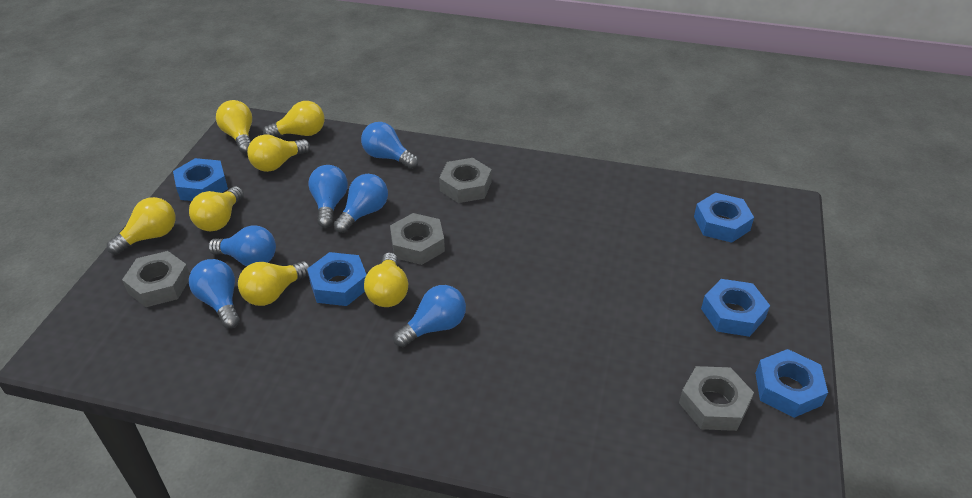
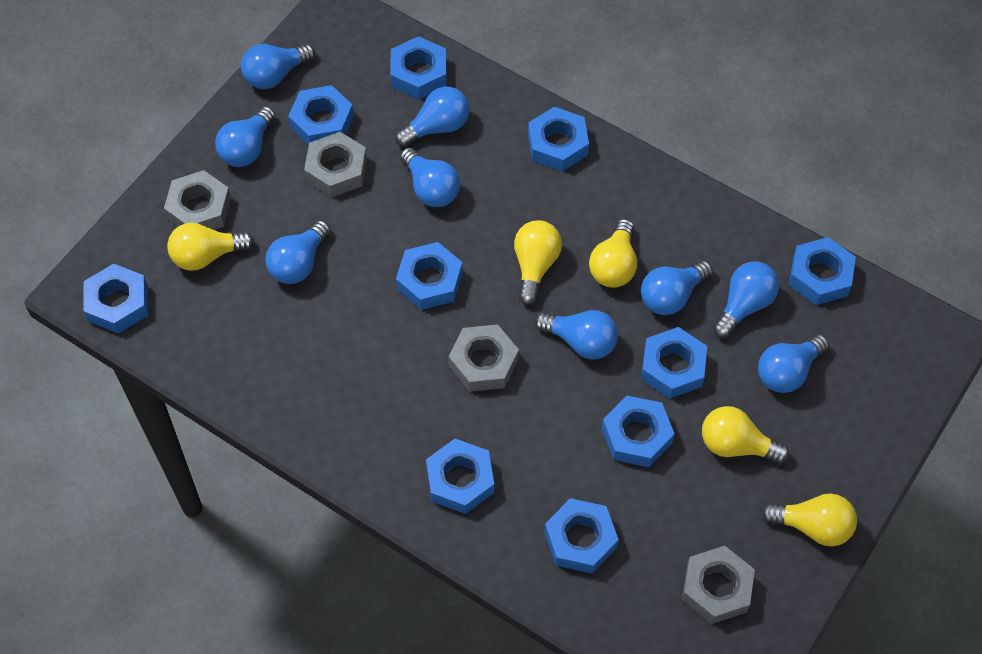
blue light bulb: 6 -> 9
blue nut: 5 -> 10
yellow light bulb: 7 -> 5

